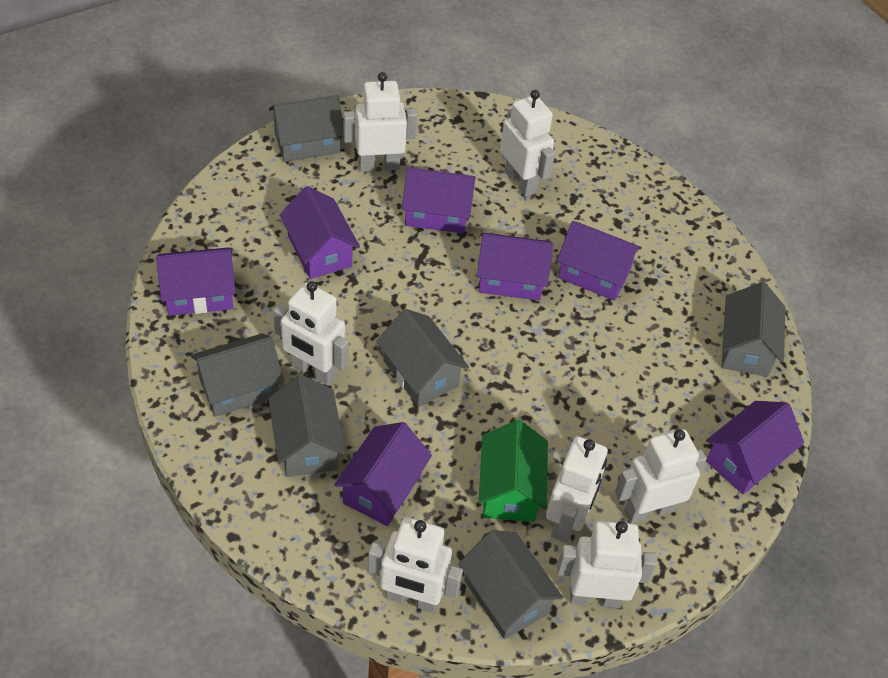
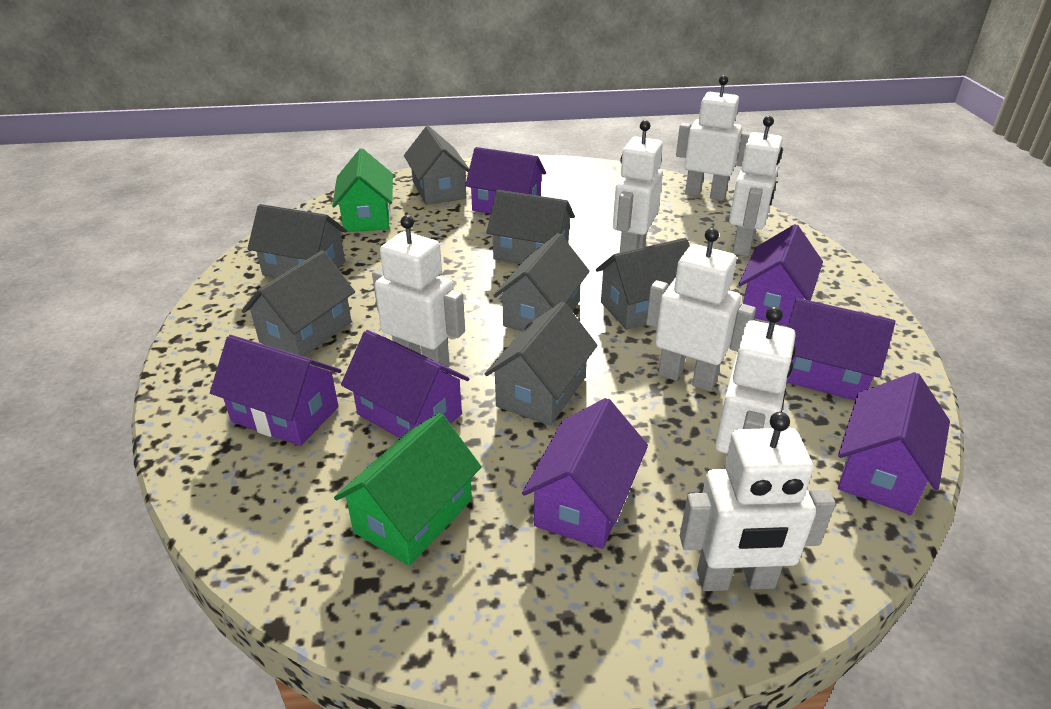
green house: 1 -> 2
grey house: 6 -> 7

